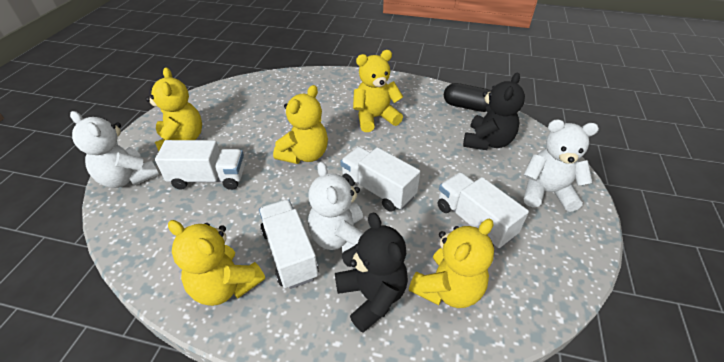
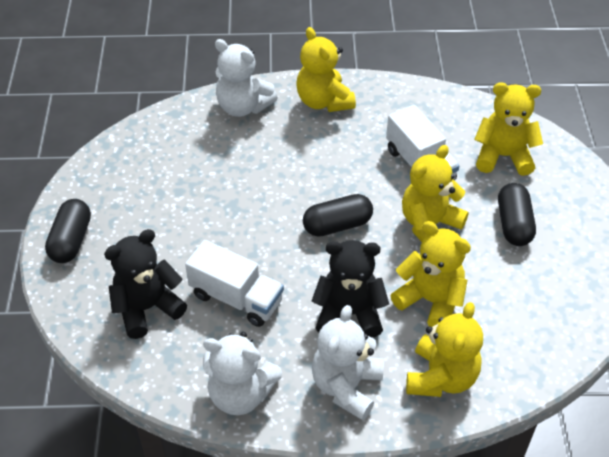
black capsule: 1 -> 3
white truck: 4 -> 2

